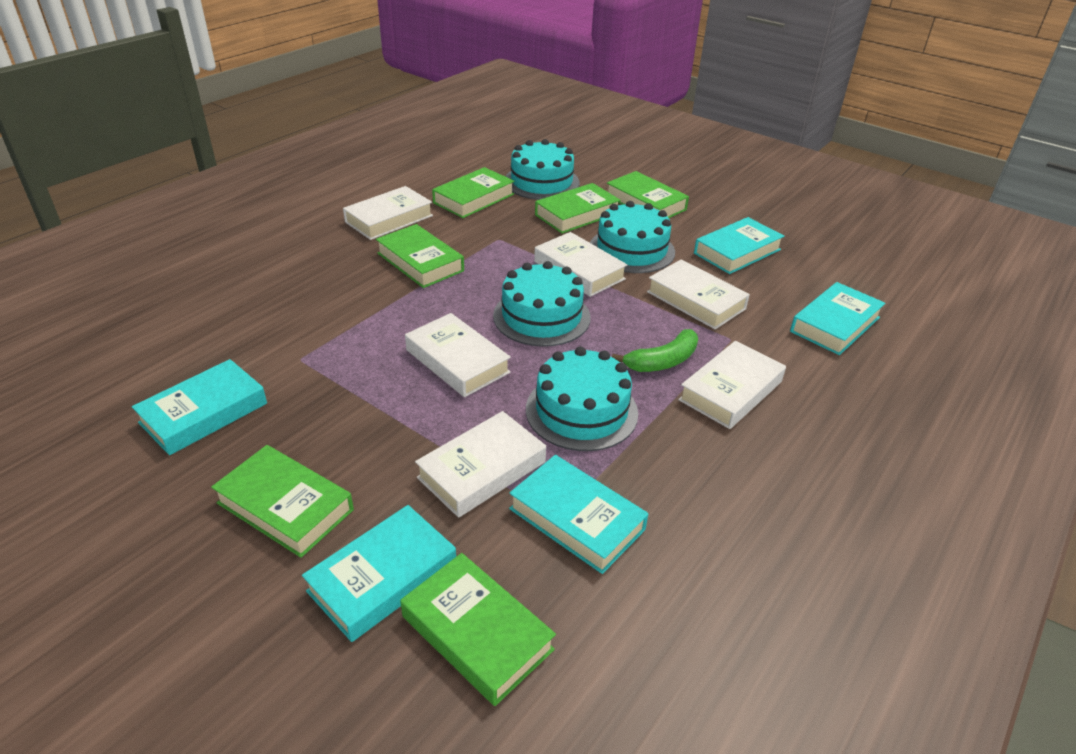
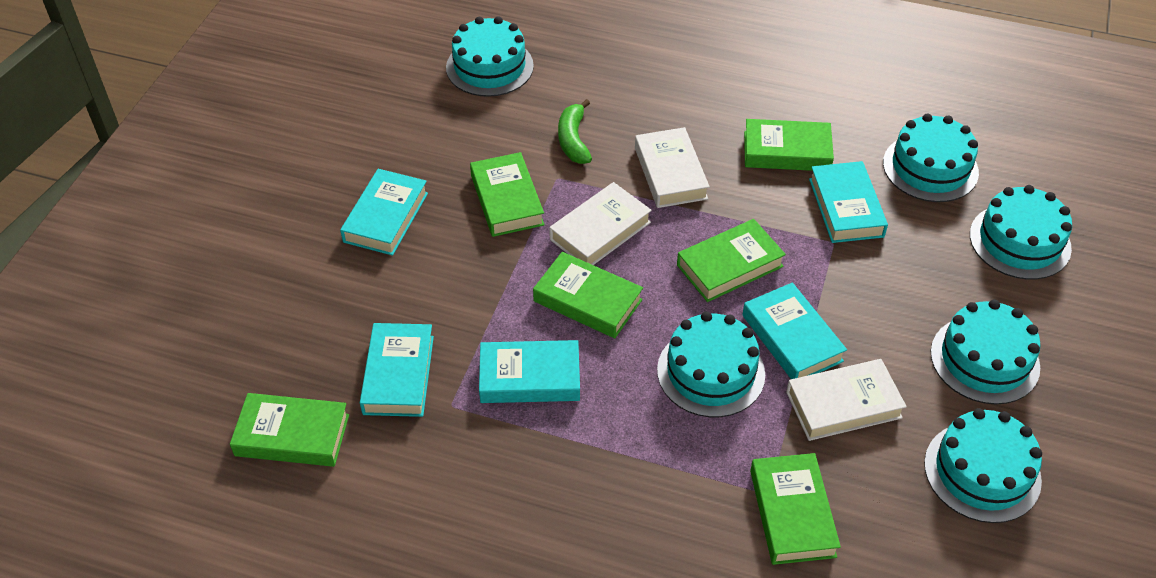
turquoise cake: 4 -> 6
white book: 6 -> 3

